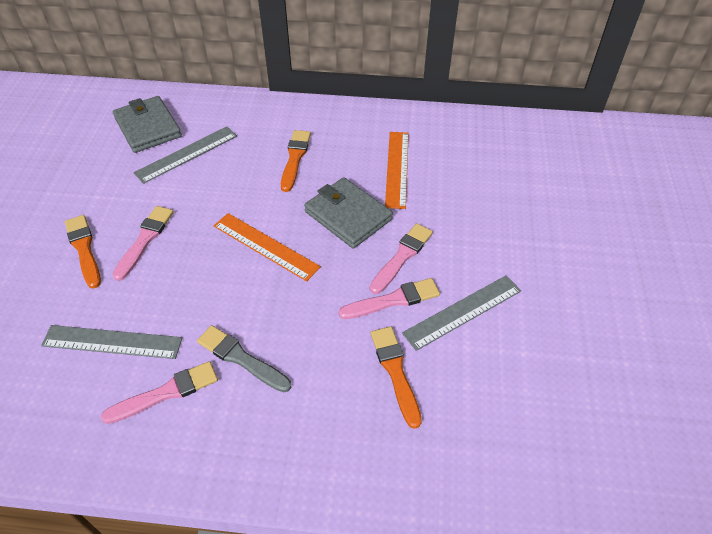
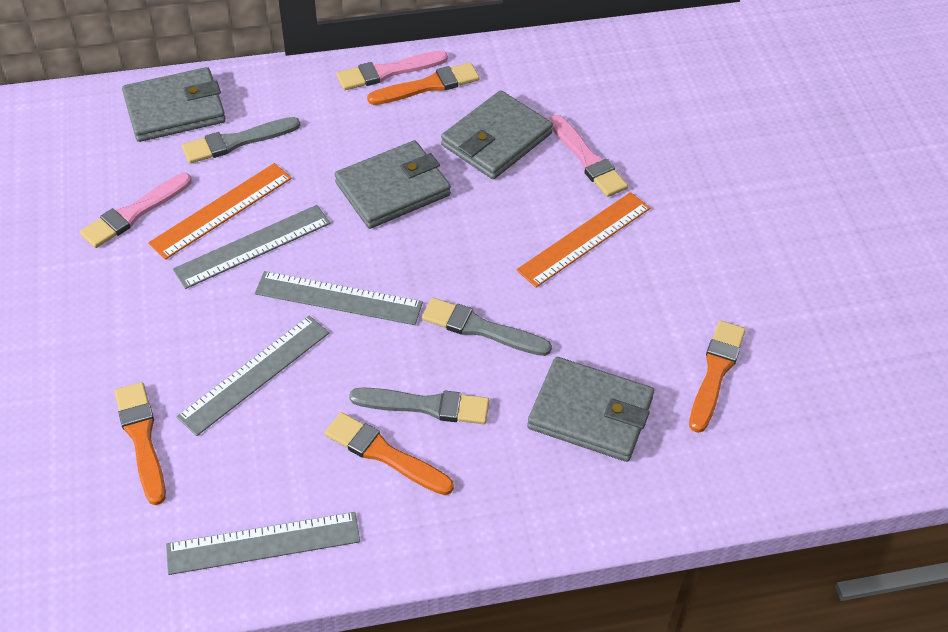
grey brush: 1 -> 3
grey ruler: 3 -> 4
grey wallet: 2 -> 4
orange brush: 3 -> 4
pink brush: 4 -> 3

